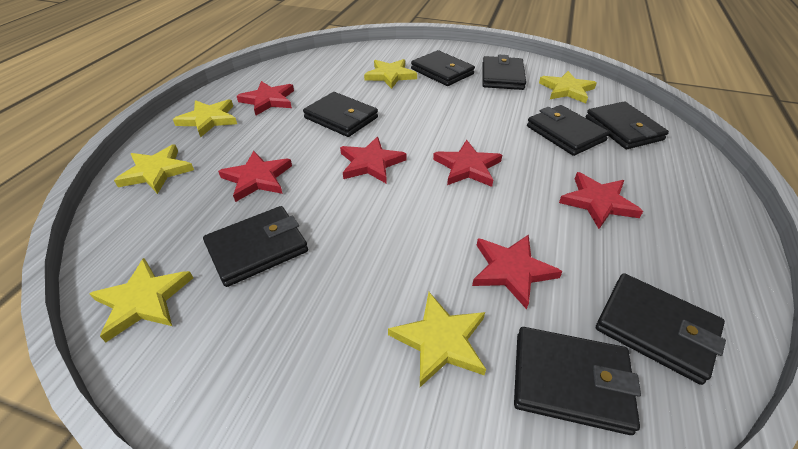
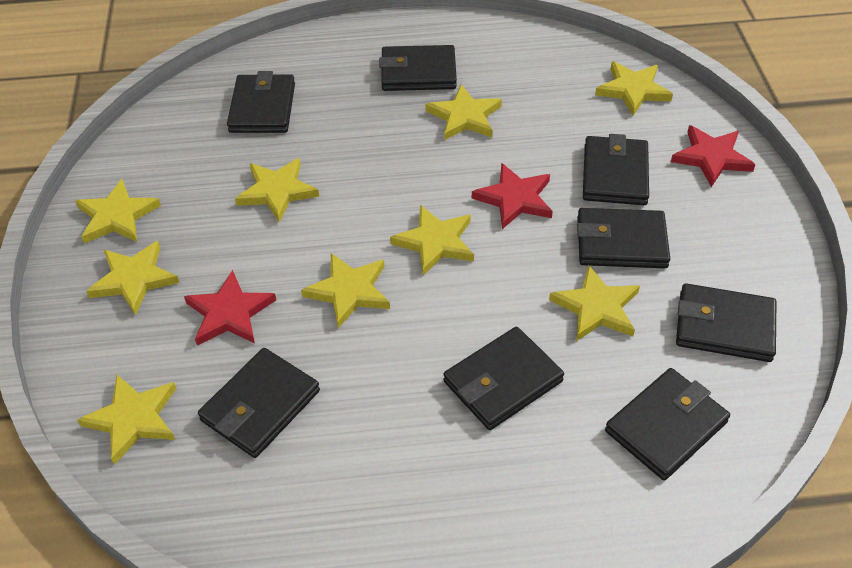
red star: 6 -> 3
yellow star: 6 -> 9

